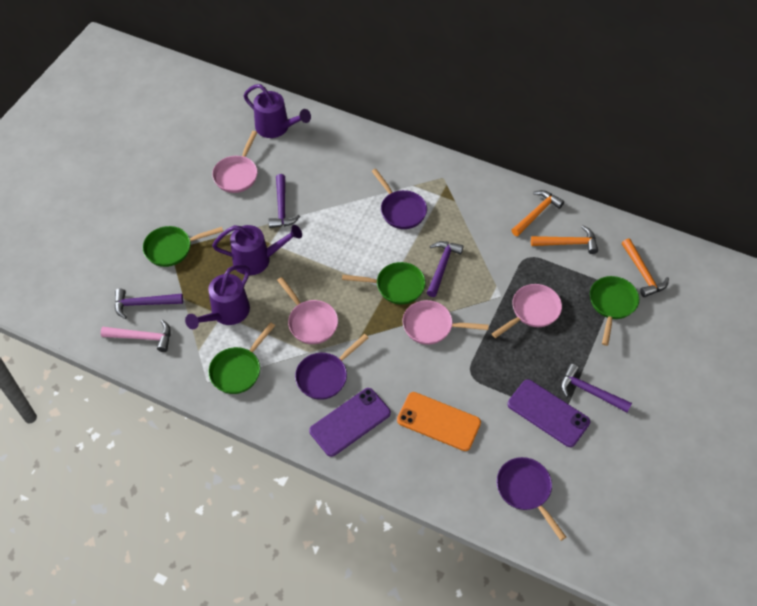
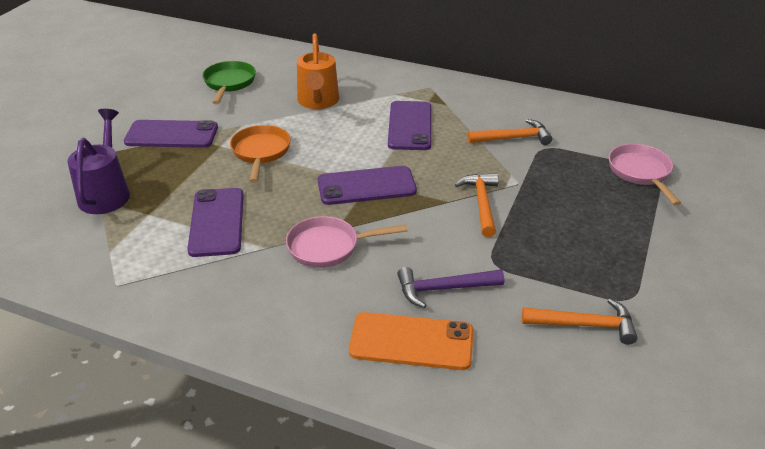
green pan: 4 -> 1
orange pan: 0 -> 1
orange watering can: 0 -> 1
pink hammer: 1 -> 0
pink pan: 4 -> 2
purple hammer: 4 -> 1
purple pan: 3 -> 0
purple phone: 2 -> 4
purple watering can: 3 -> 1

